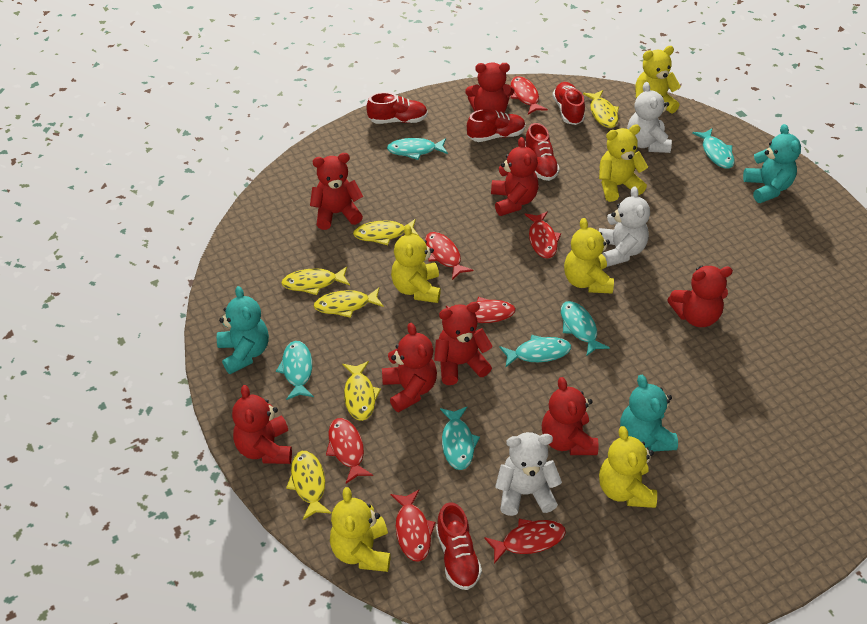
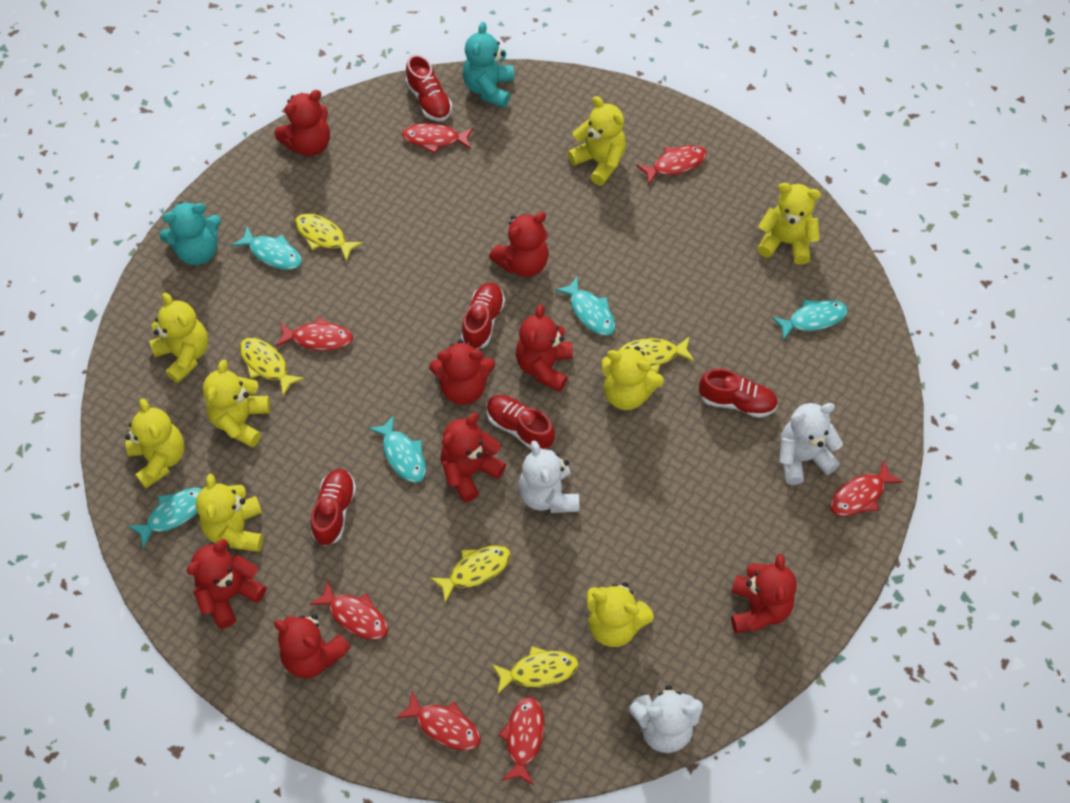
turquoise fish: 6 -> 5
turquoise teddy bear: 3 -> 2
yellow fish: 6 -> 5
yellow teddy bear: 6 -> 8

